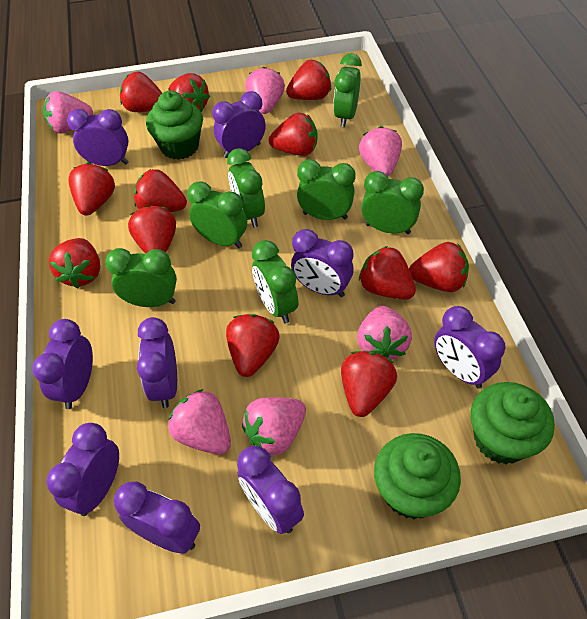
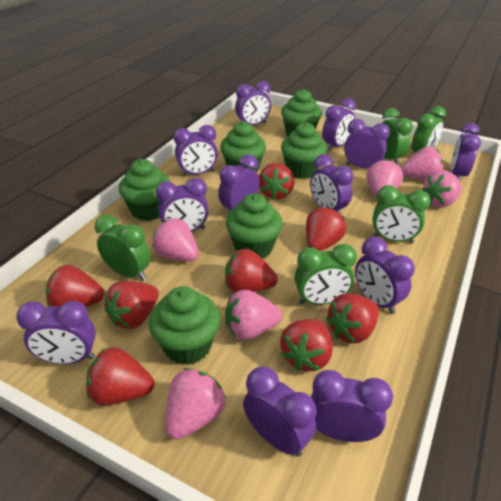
green clock: 7 -> 5
green cupcake: 3 -> 6
purple clock: 9 -> 12
red strawberry: 12 -> 8

